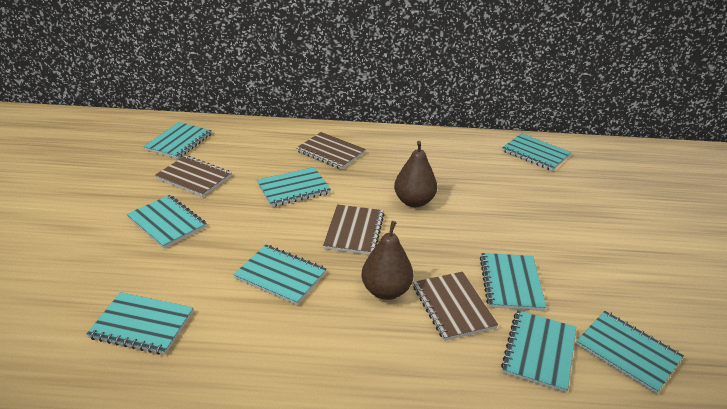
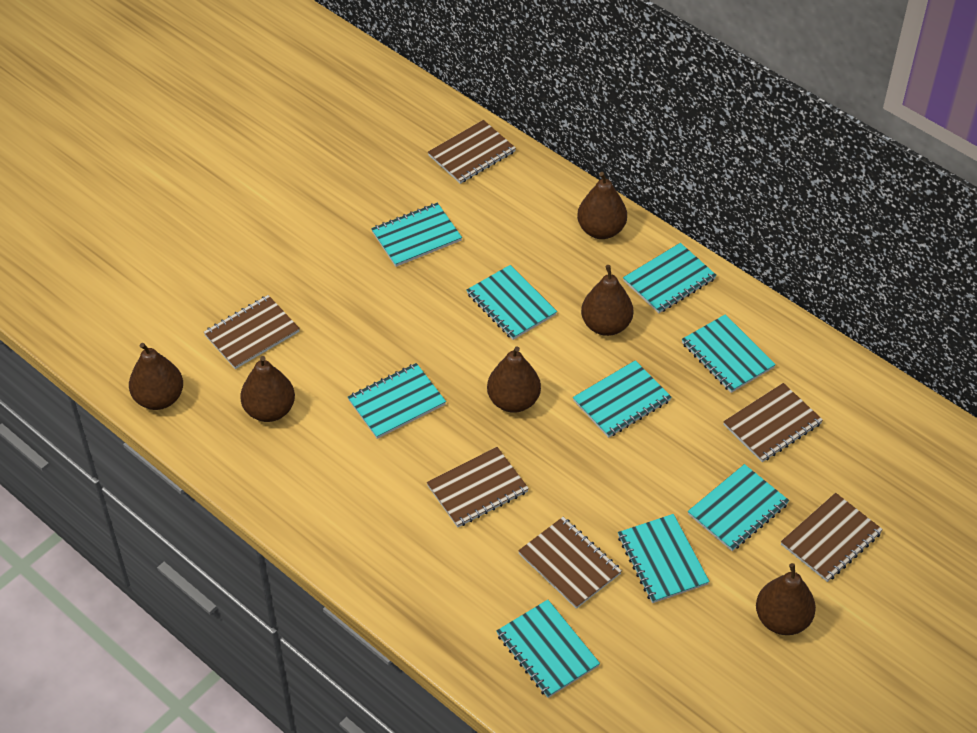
brown notebook: 4 -> 6
brown pear: 2 -> 6

